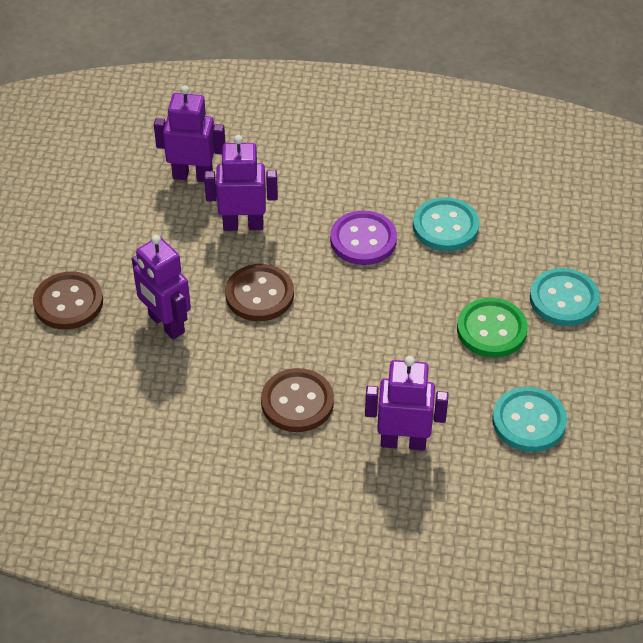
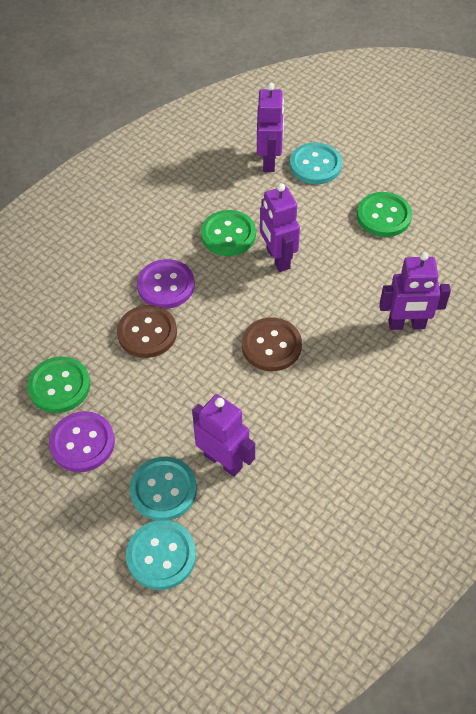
brown button: 3 -> 2
green button: 1 -> 3
purple button: 1 -> 2

